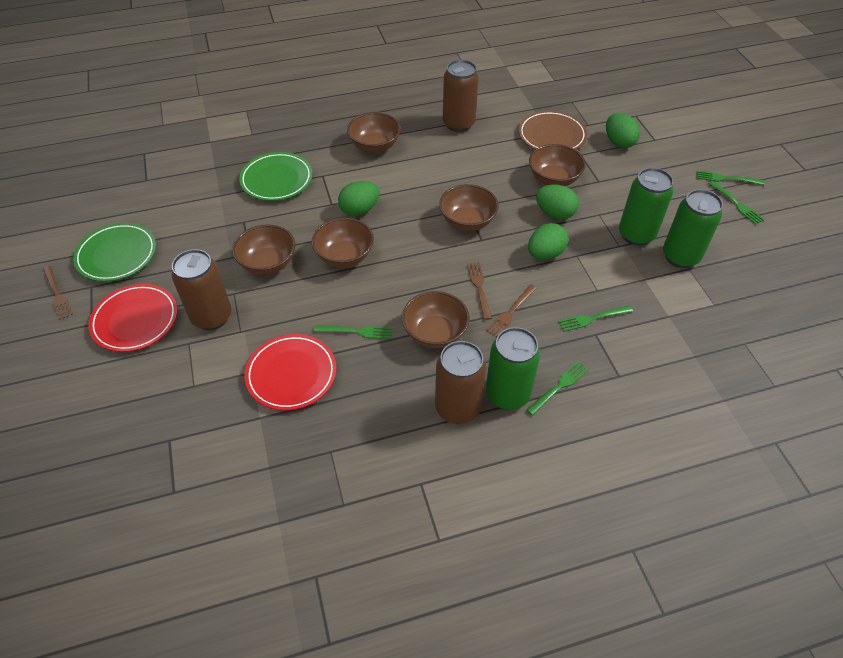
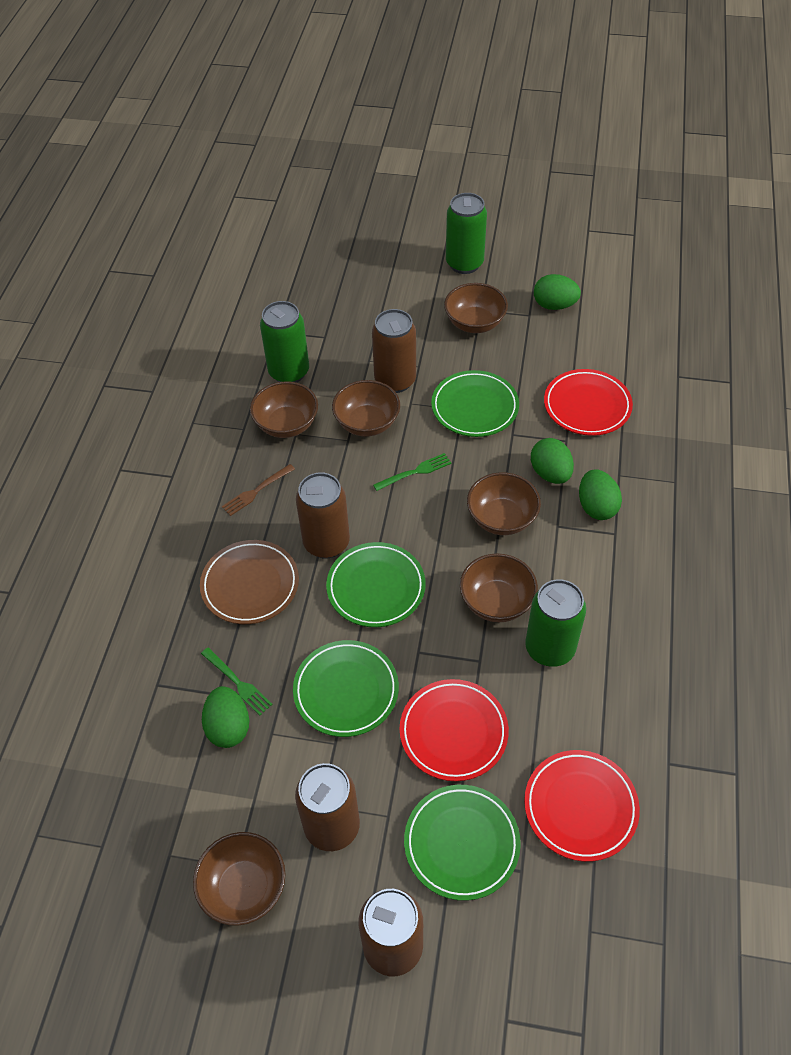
brown can: 3 -> 4
brown fork: 3 -> 1
green fork: 5 -> 2
green plate: 2 -> 4
red plate: 2 -> 3

